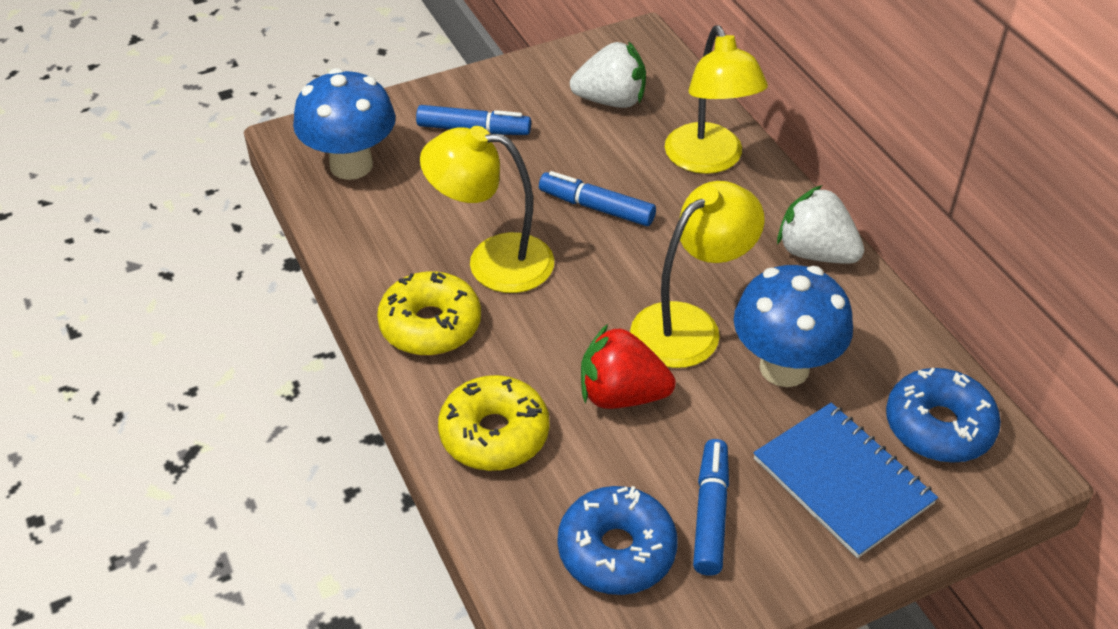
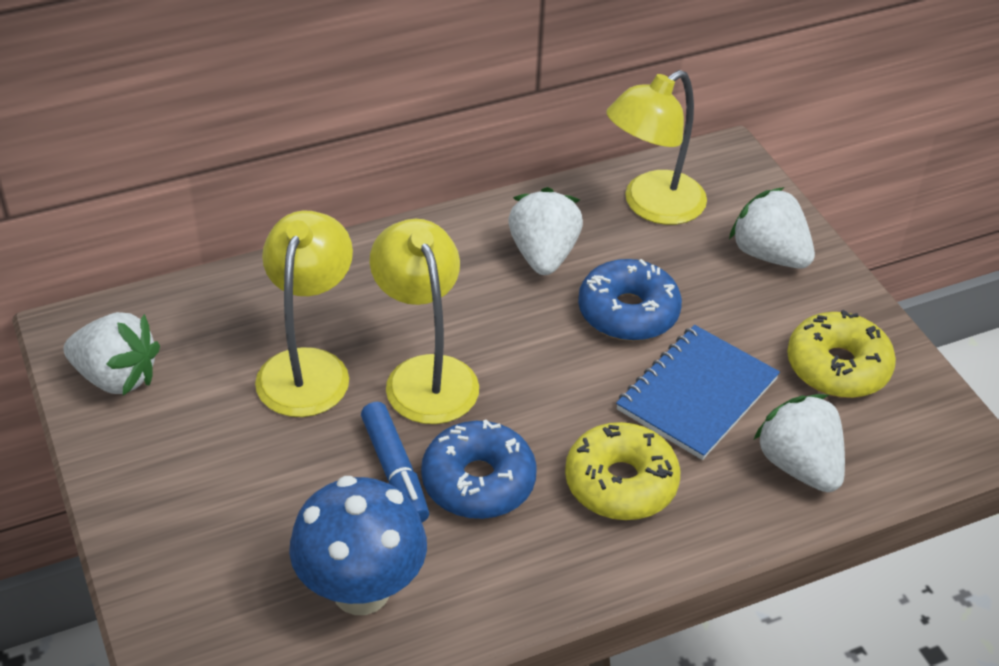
blue marker: 3 -> 1
blue mushroom: 2 -> 1
red strawberry: 1 -> 0
white strawberry: 2 -> 4

